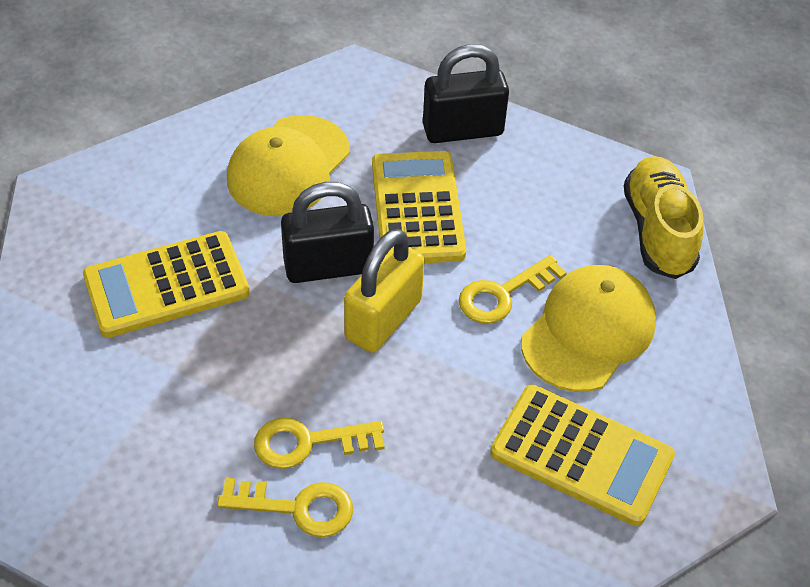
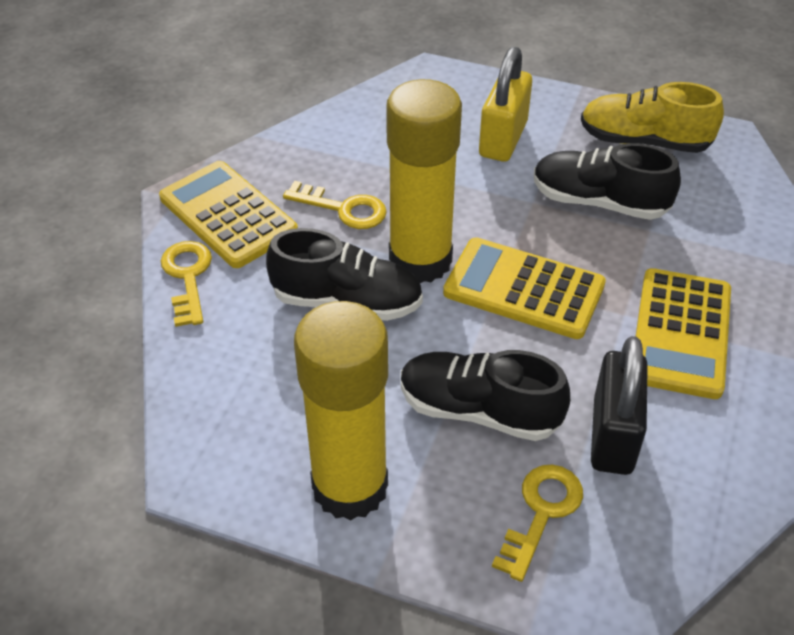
black padlock: 2 -> 1
black shoe: 0 -> 3
yellow cap: 2 -> 0
yellow glue stick: 0 -> 2

